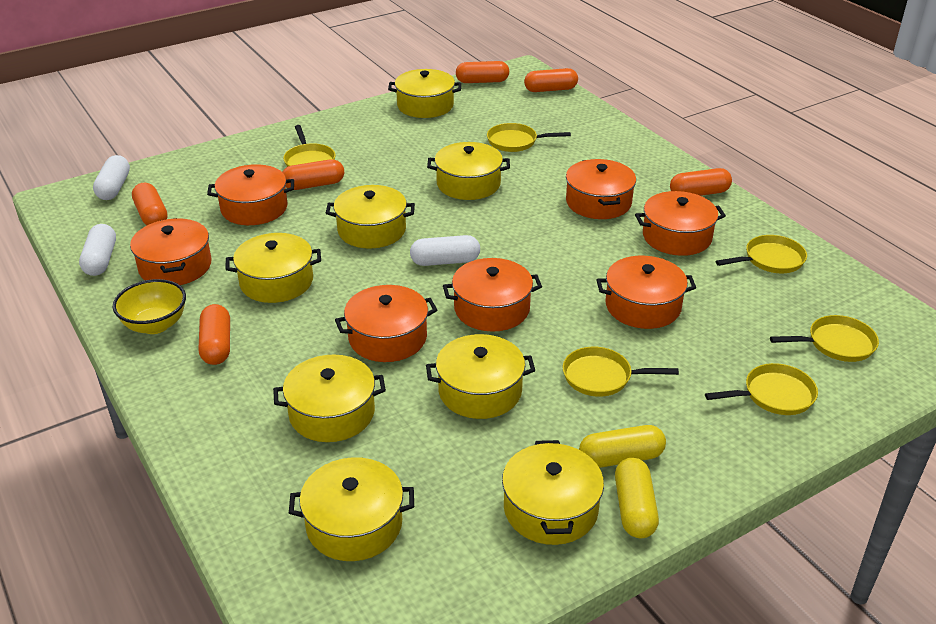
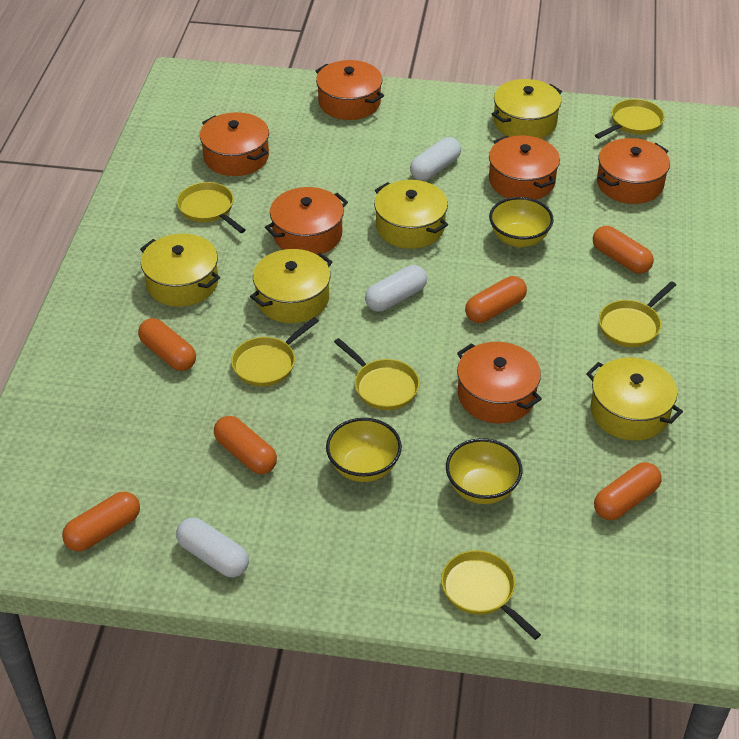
orange pot: 7 -> 6
yellow bowl: 1 -> 3
yellow capsule: 2 -> 0
yellow pot: 8 -> 5

